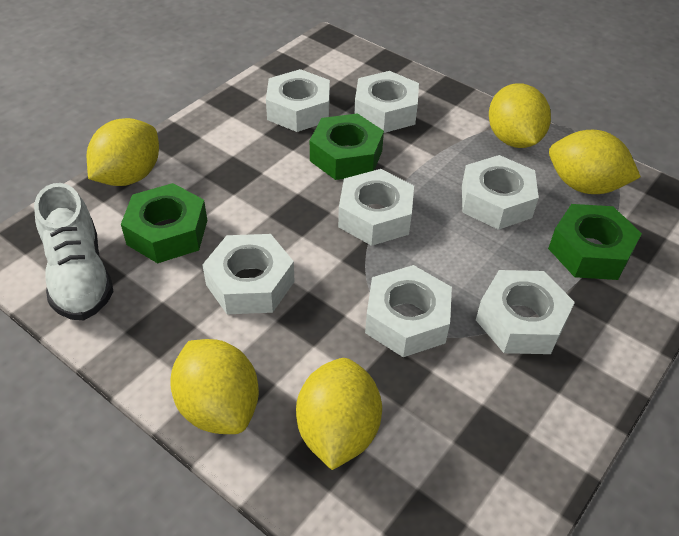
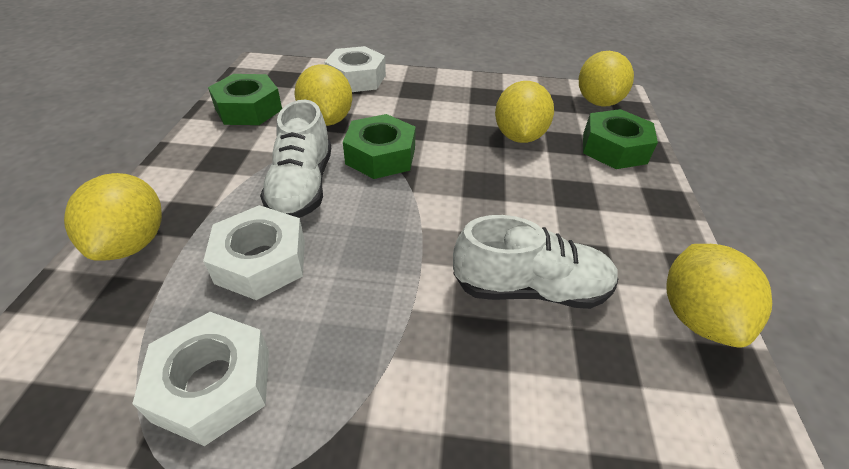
white nut: 7 -> 3
white shoe: 1 -> 2

